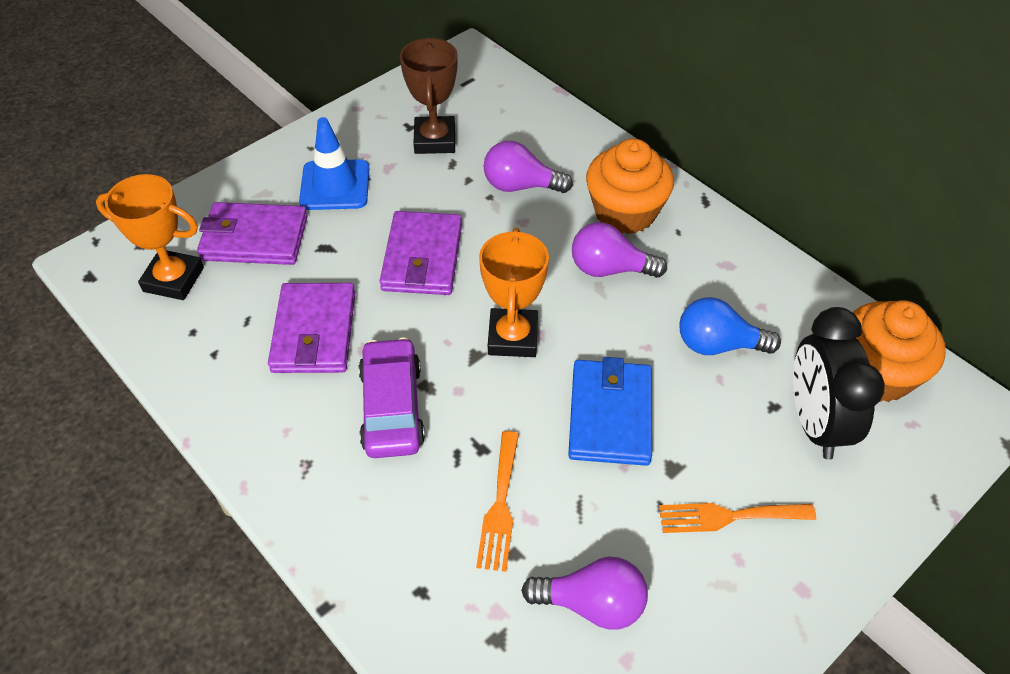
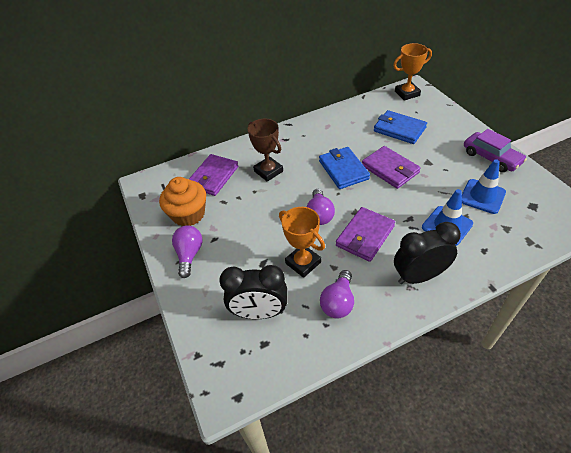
black clock: 1 -> 2
blue light bulb: 1 -> 0
blue traffic cone: 1 -> 2
blue wallet: 1 -> 2
orange cupcake: 2 -> 1
orange fork: 2 -> 0

